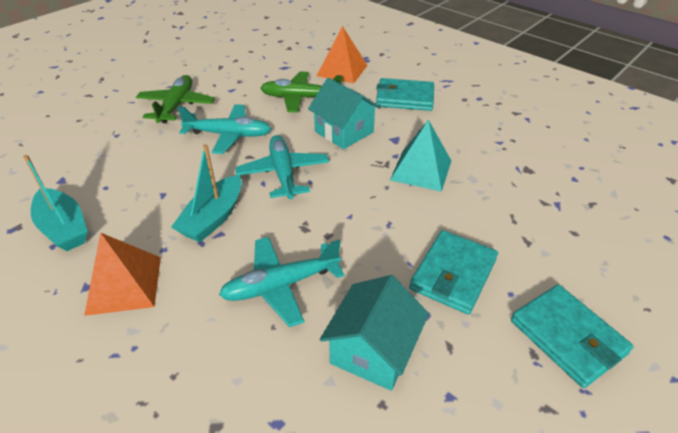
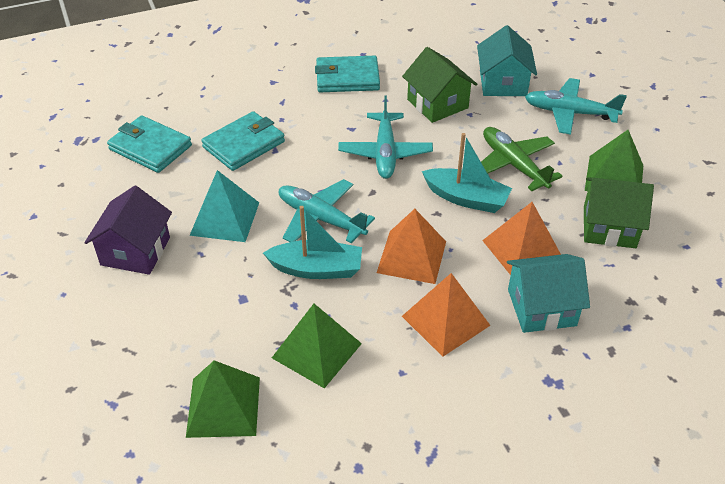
green house: 0 -> 2
green plane: 2 -> 1
green pyramid: 0 -> 3
orange pyramid: 2 -> 3
purple house: 0 -> 1

